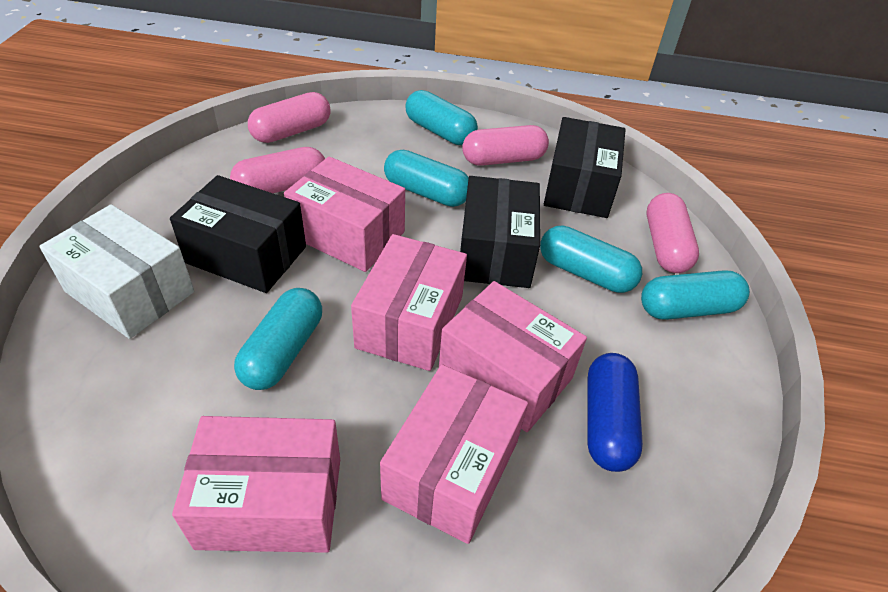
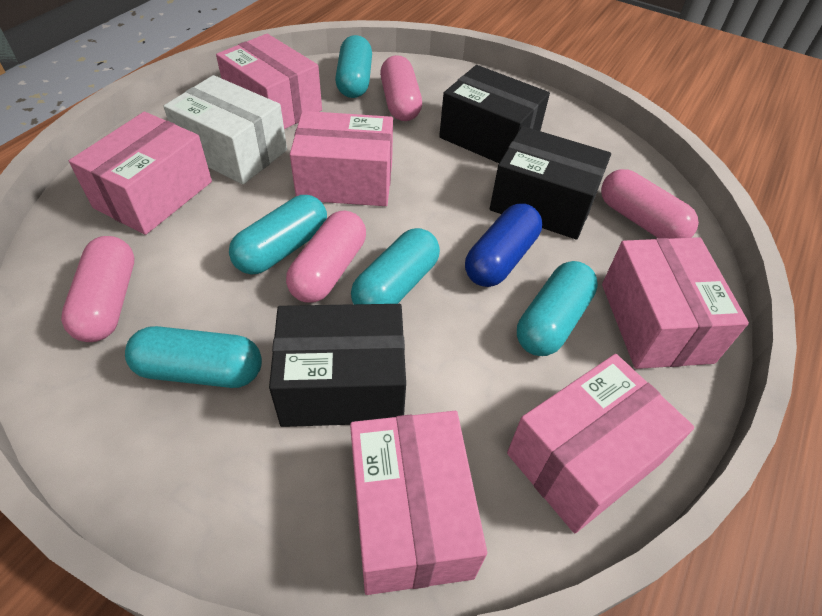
pink box: 5 -> 6

